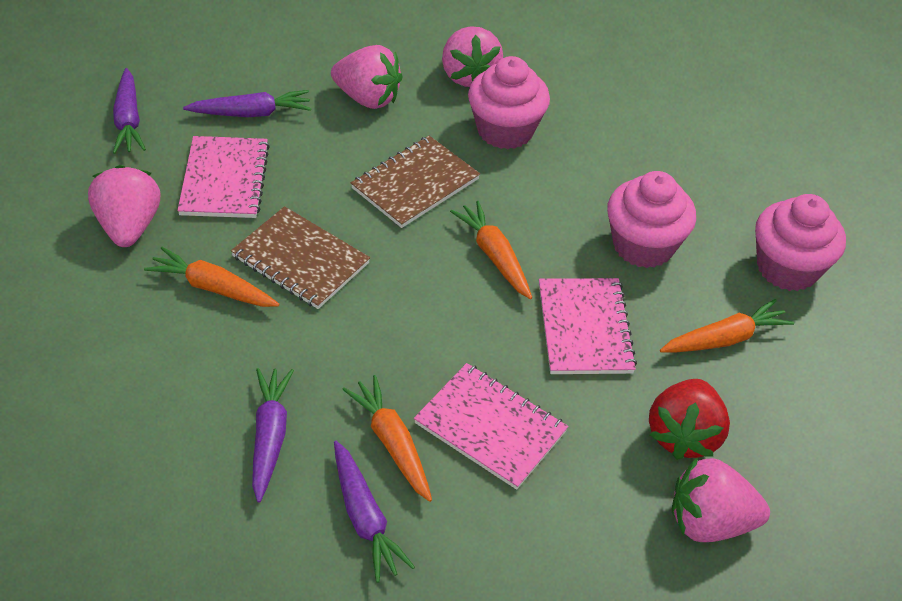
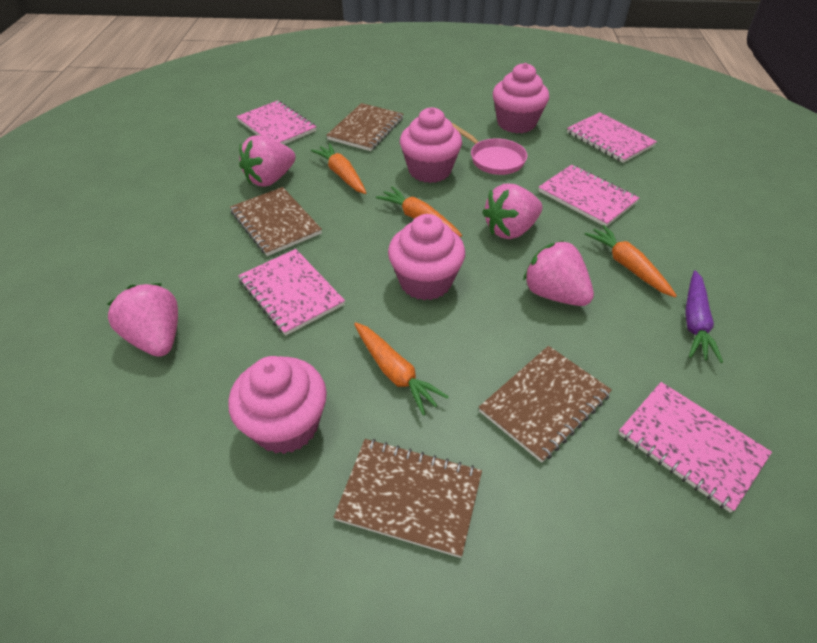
brown notebook: 2 -> 4
pink cupcake: 3 -> 4
pink notebook: 3 -> 5
pink pan: 0 -> 1
purple carrot: 4 -> 1
red strawberry: 1 -> 0

